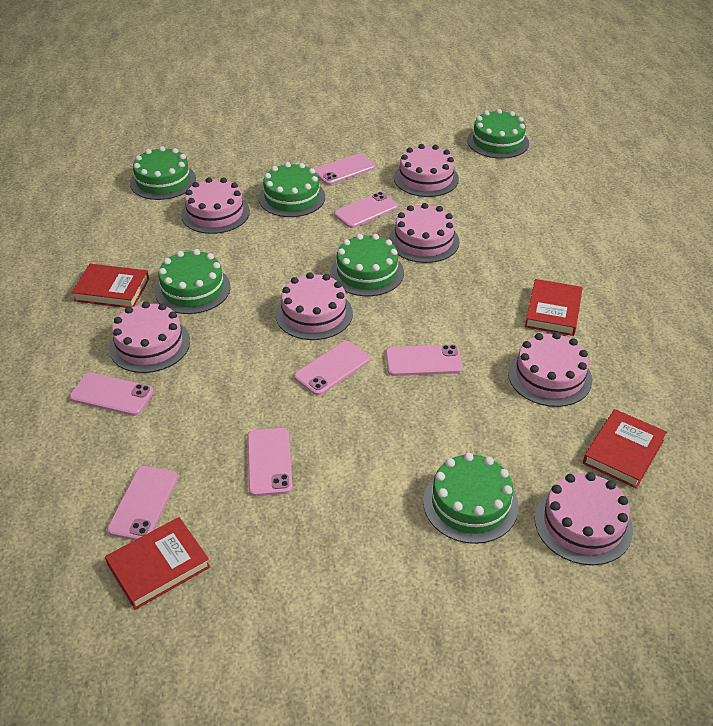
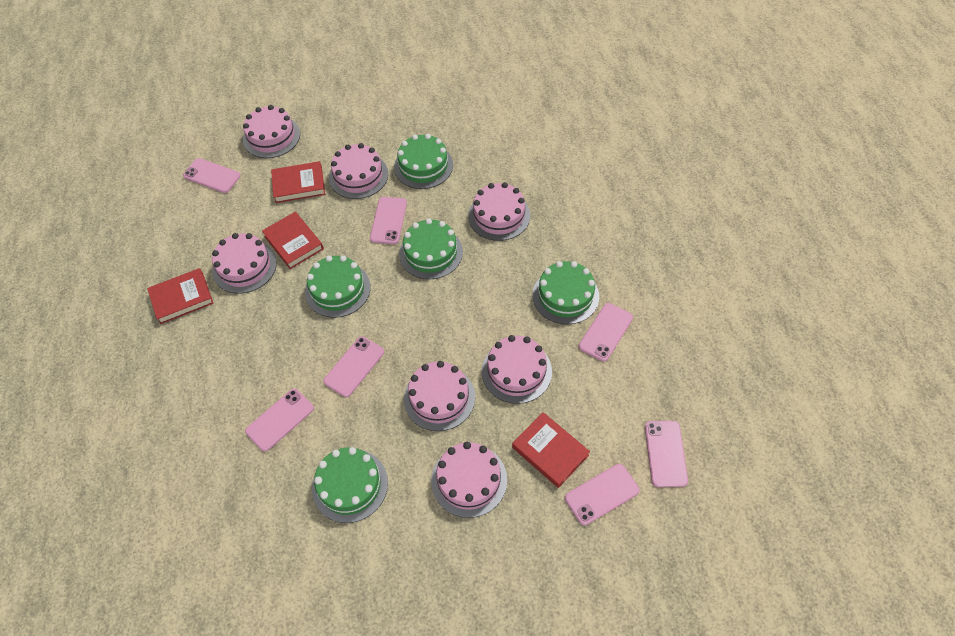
green cake: 6 -> 5

